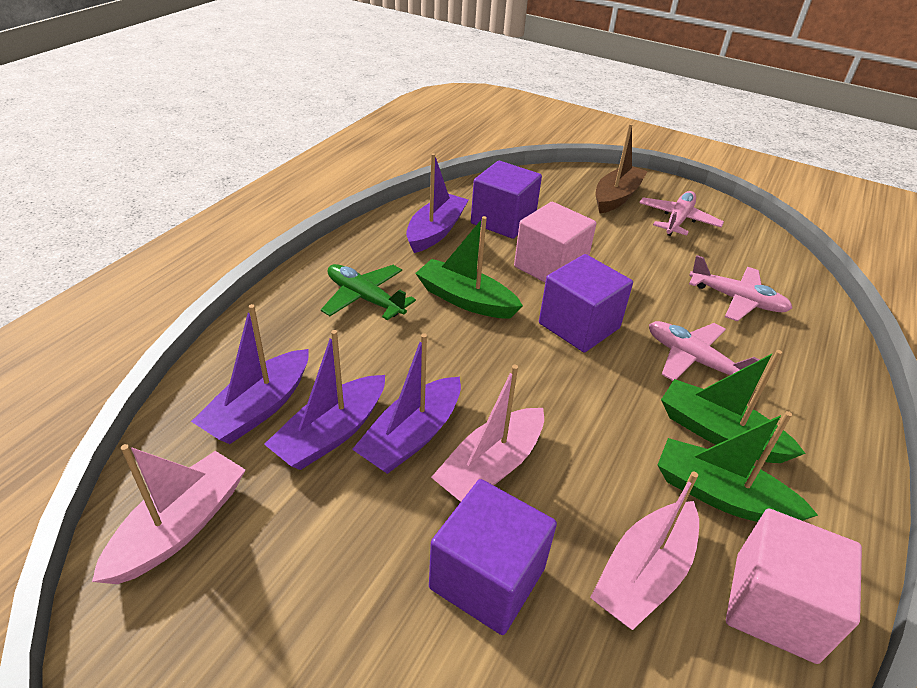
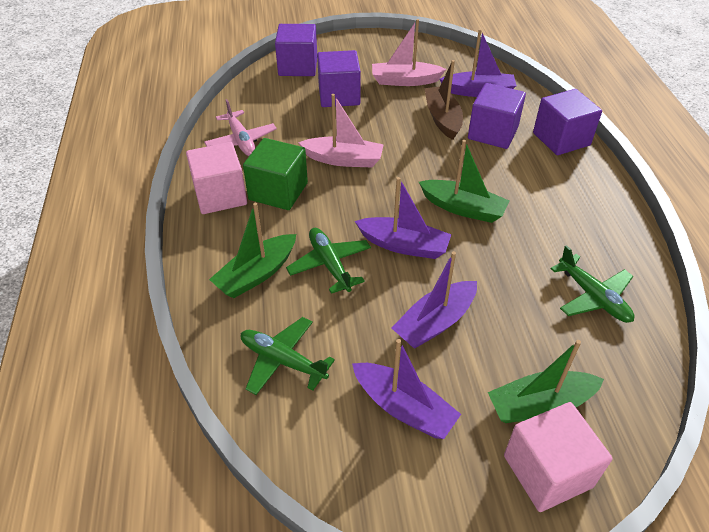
green cube: 0 -> 1
green plane: 1 -> 3
pink boat: 3 -> 2
pink plane: 3 -> 1
purple cube: 3 -> 4

